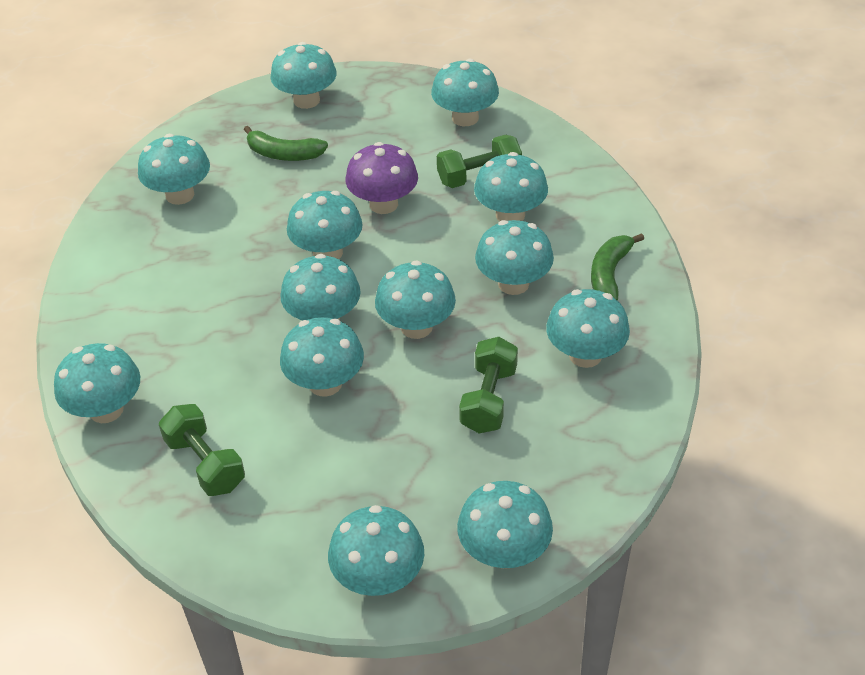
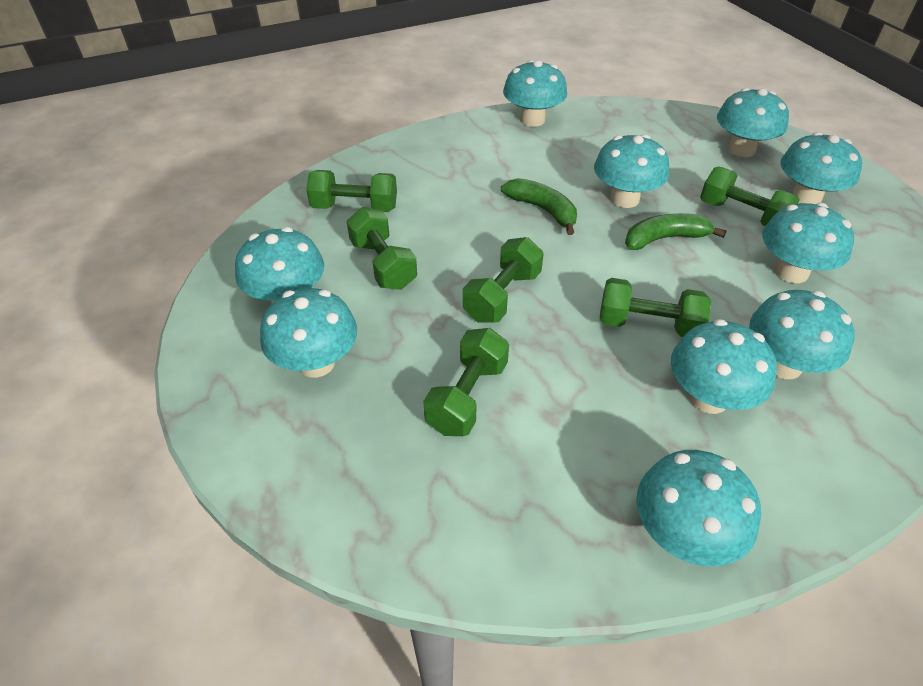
green dumbbell: 3 -> 6
purple mushroom: 1 -> 0
turquoise mushroom: 13 -> 10

